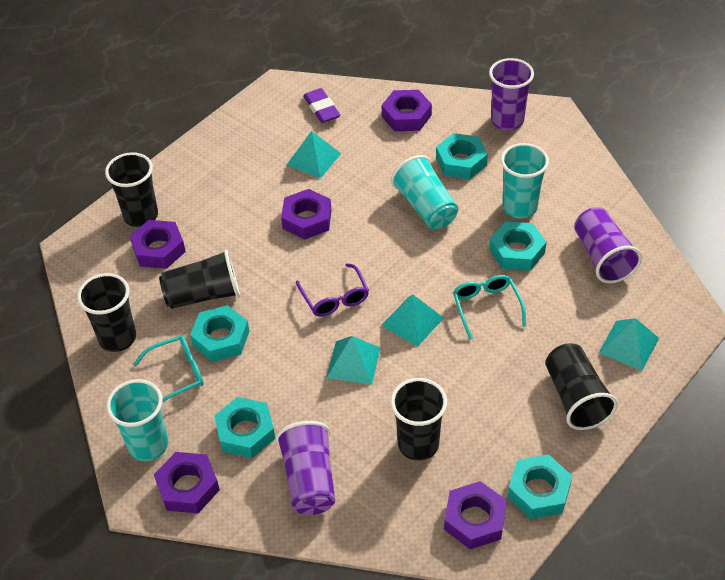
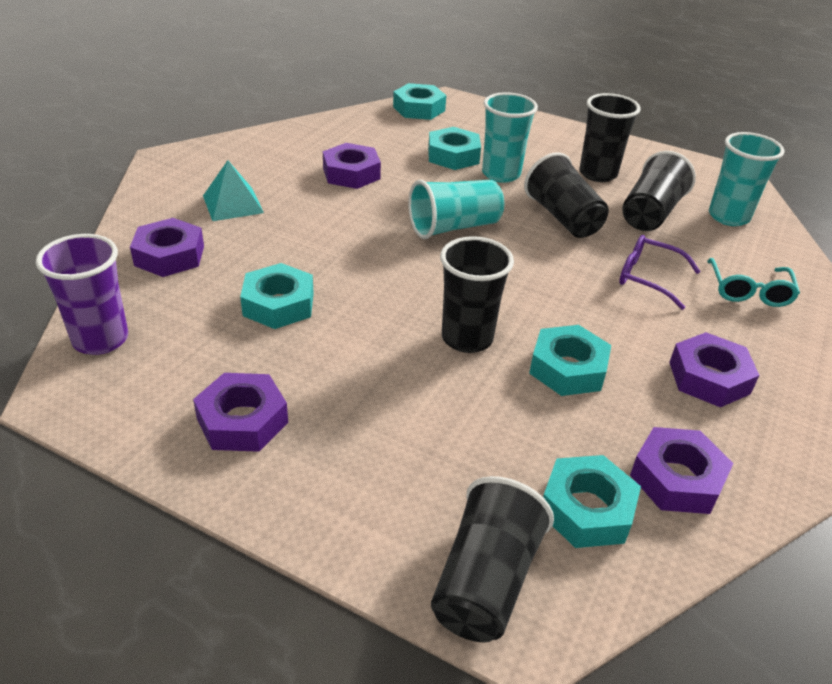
purple cup: 3 -> 1
purple eraser: 1 -> 0
turquoise glasses: 2 -> 1
turquoise pyramid: 4 -> 1

